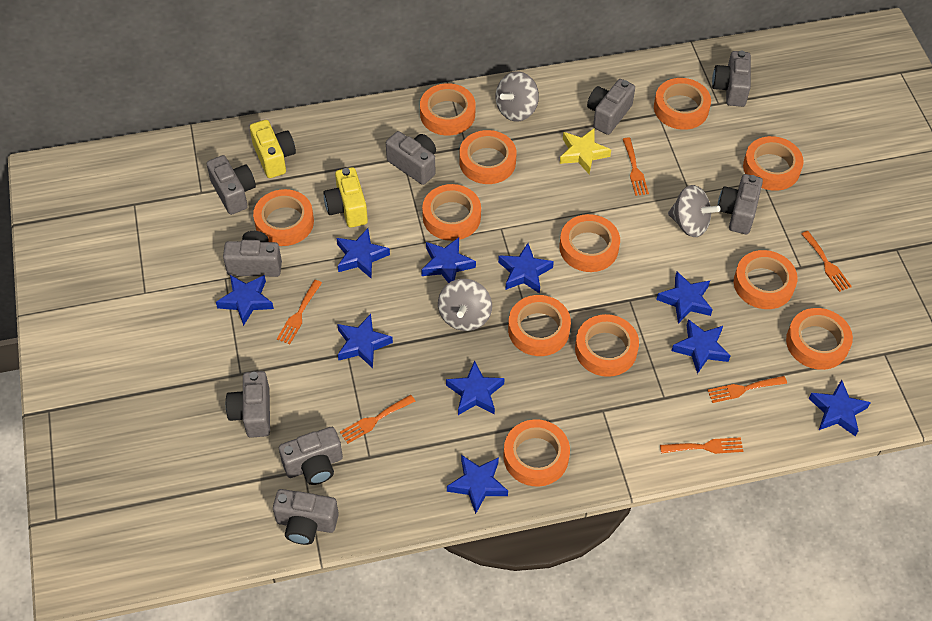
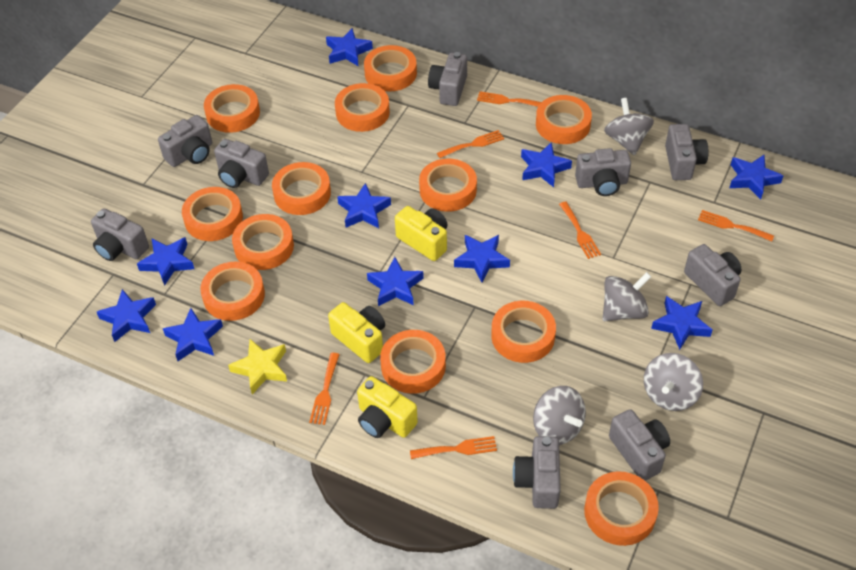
grey spinning top: 3 -> 4
yellow camera: 2 -> 3

